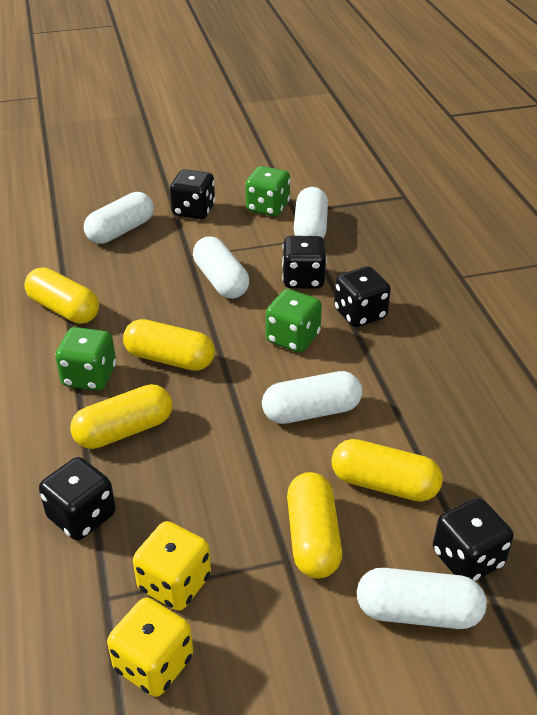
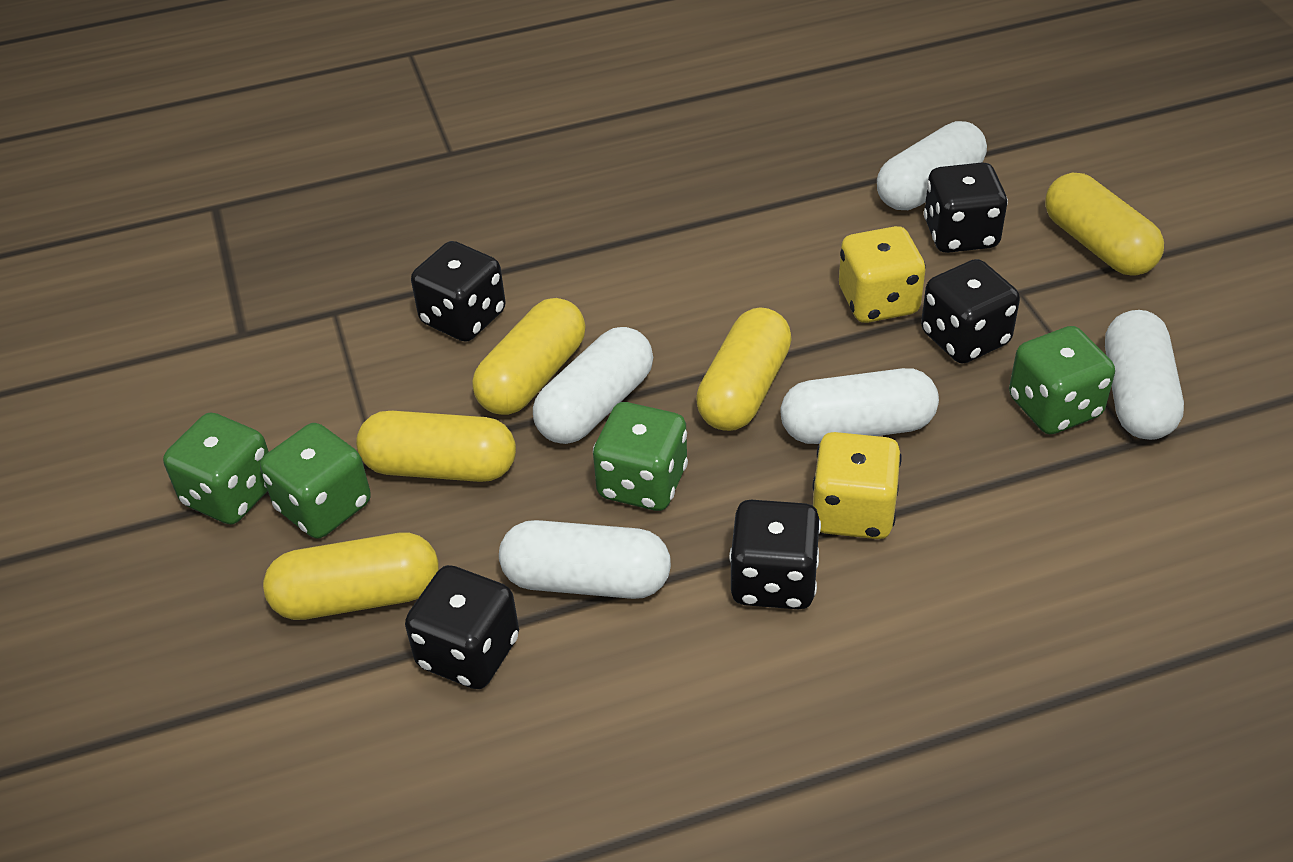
green dice: 3 -> 4

